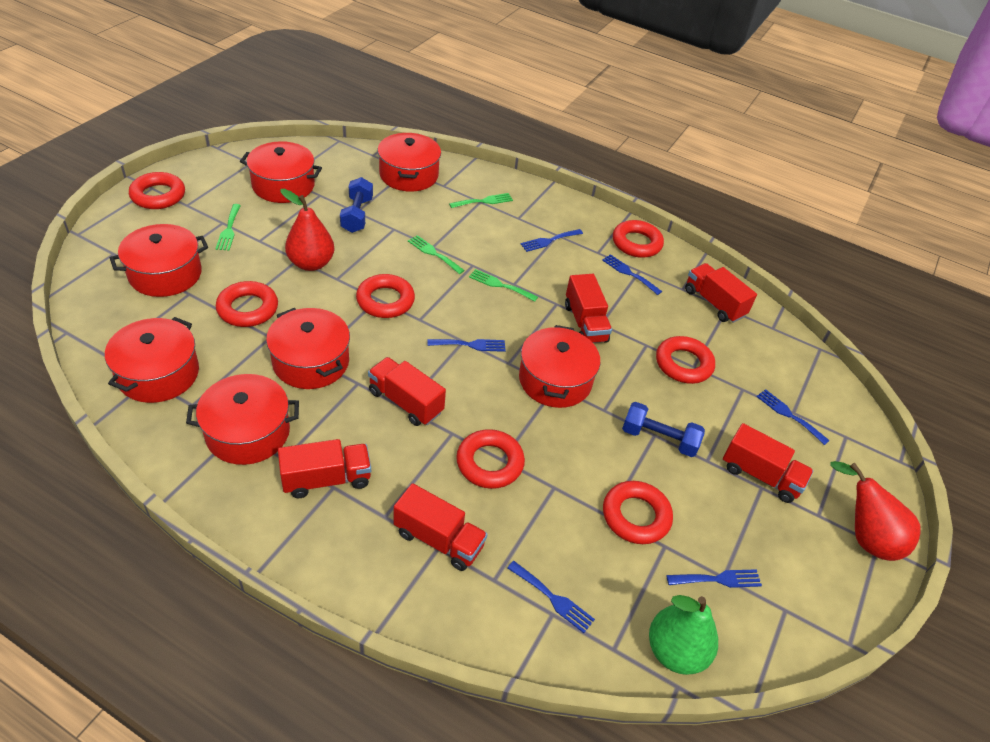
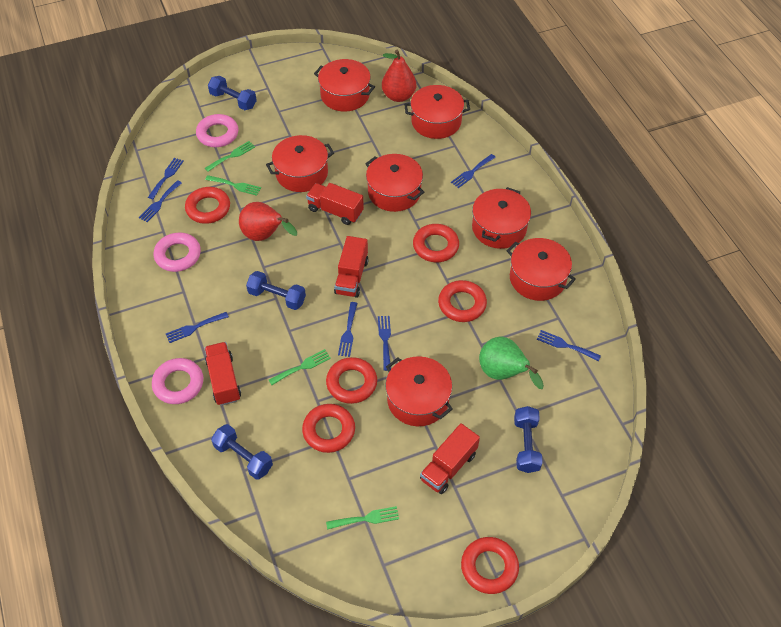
blue dumbbell: 2 -> 4
blue fork: 6 -> 7
pink ring: 0 -> 3
red ring: 7 -> 6
red truck: 6 -> 4

